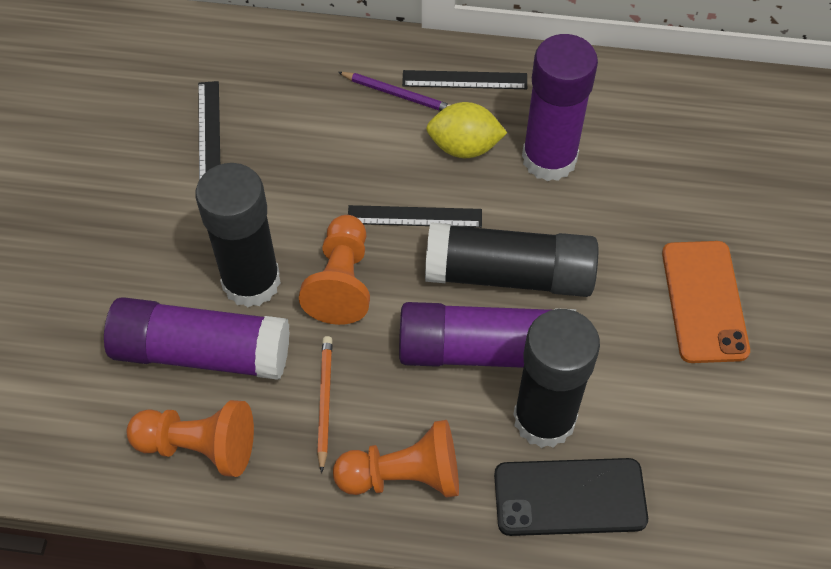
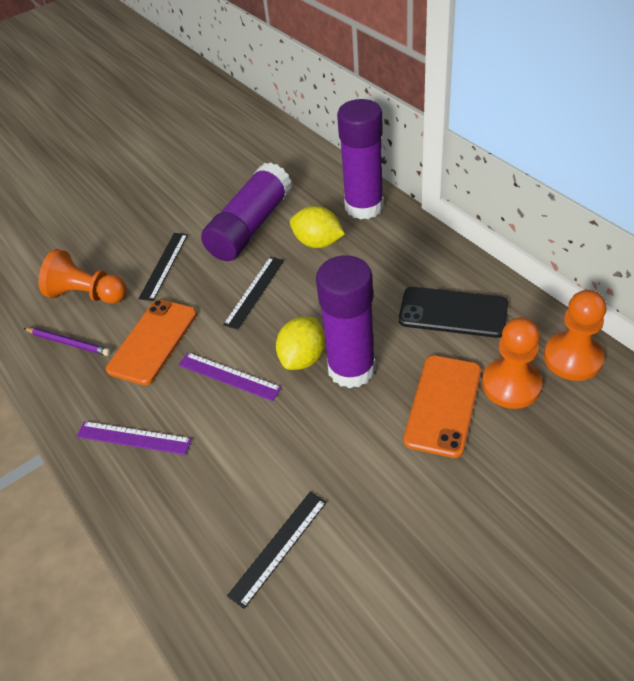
black glue stick: 3 -> 0
orange pencil: 1 -> 0
orange phone: 1 -> 2
purple ruler: 0 -> 2
yellow lemon: 1 -> 2

